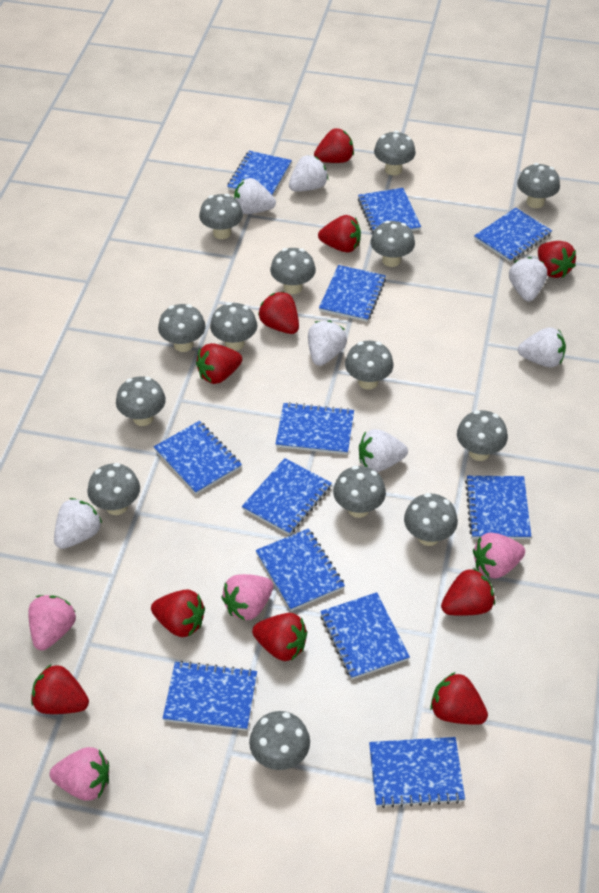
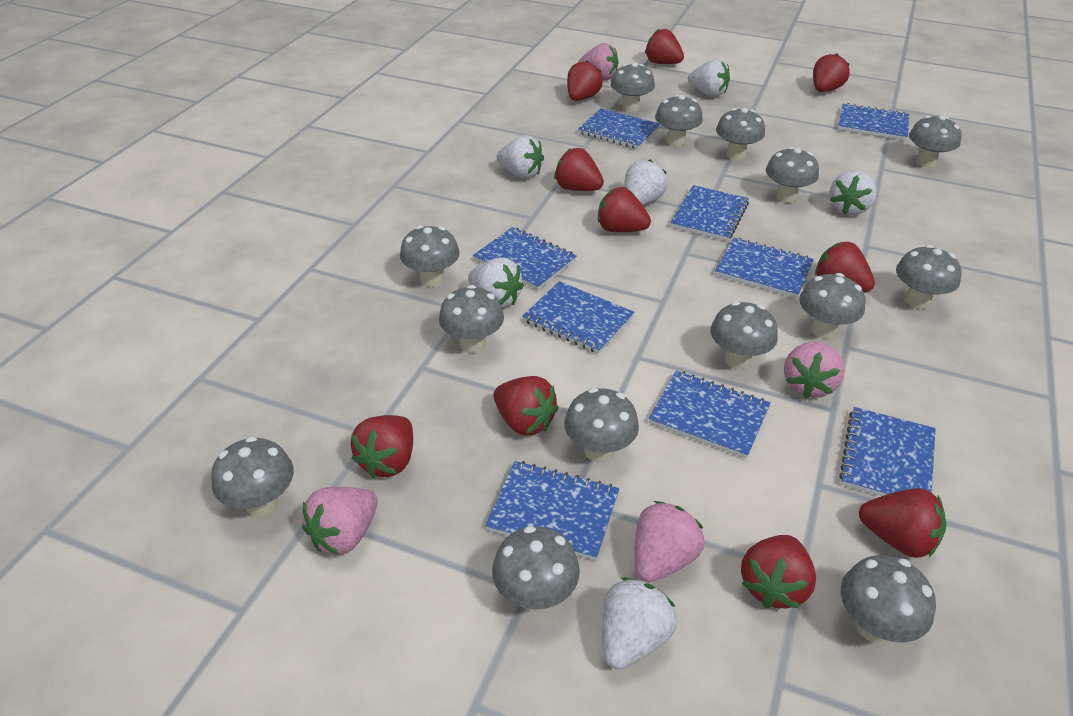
blue notebook: 12 -> 9
white strawberry: 7 -> 6

